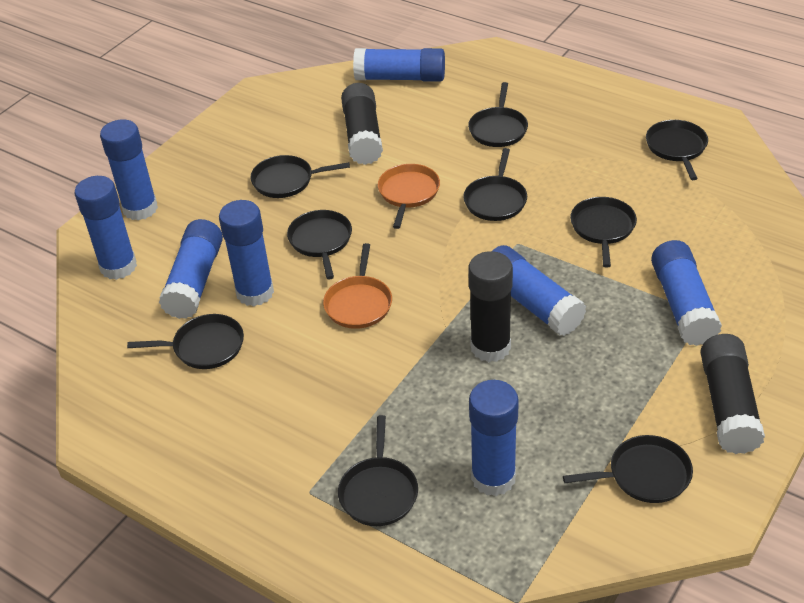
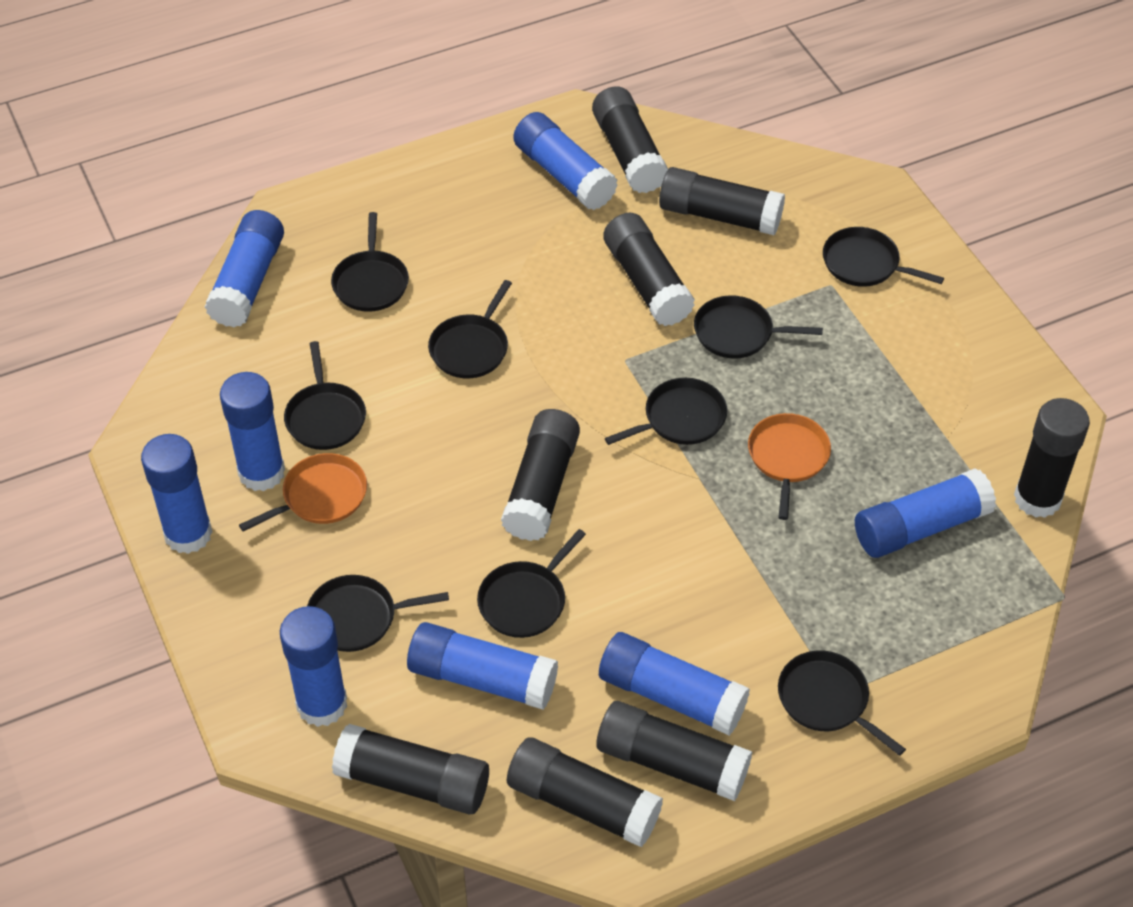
black glue stick: 3 -> 8

